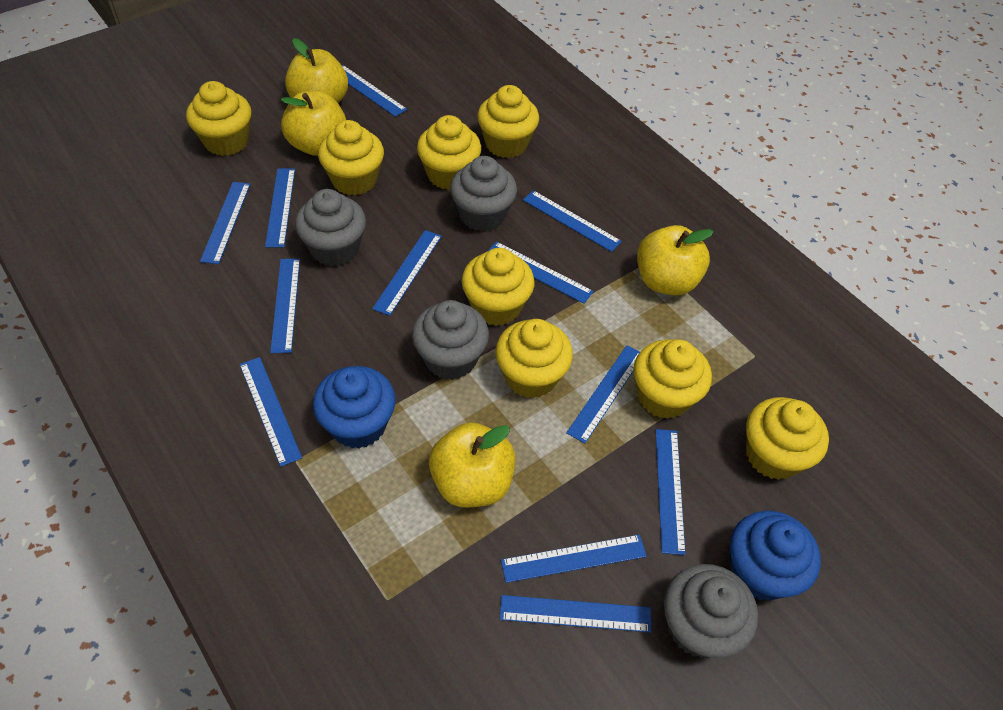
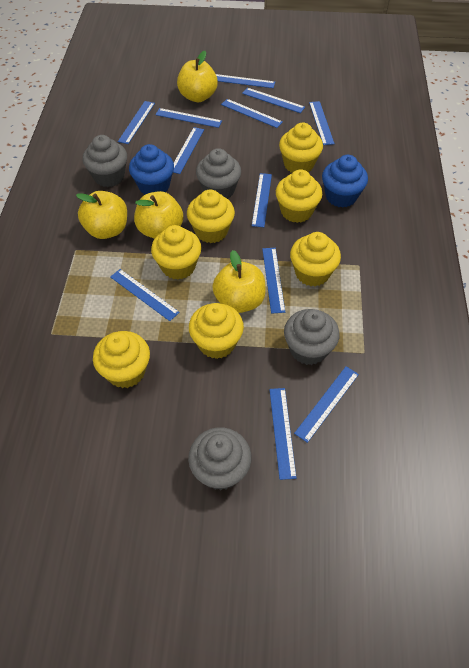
yellow cupcake: 8 -> 7

